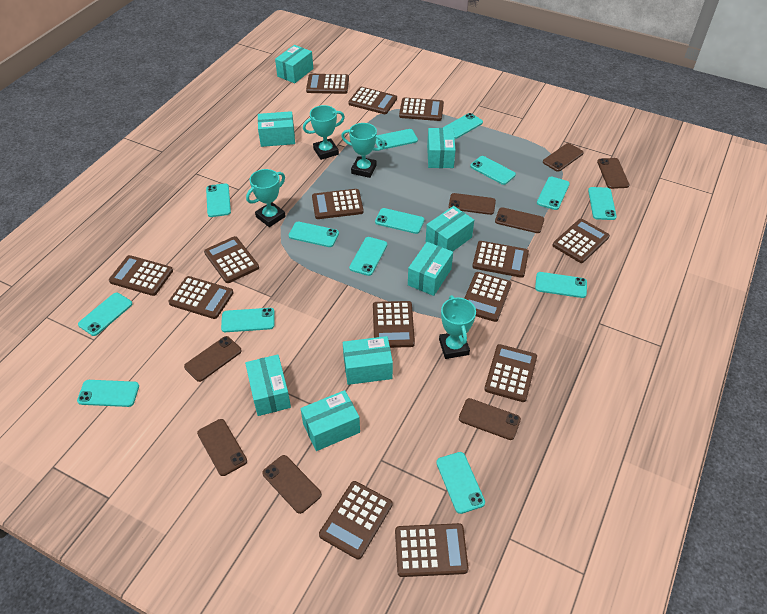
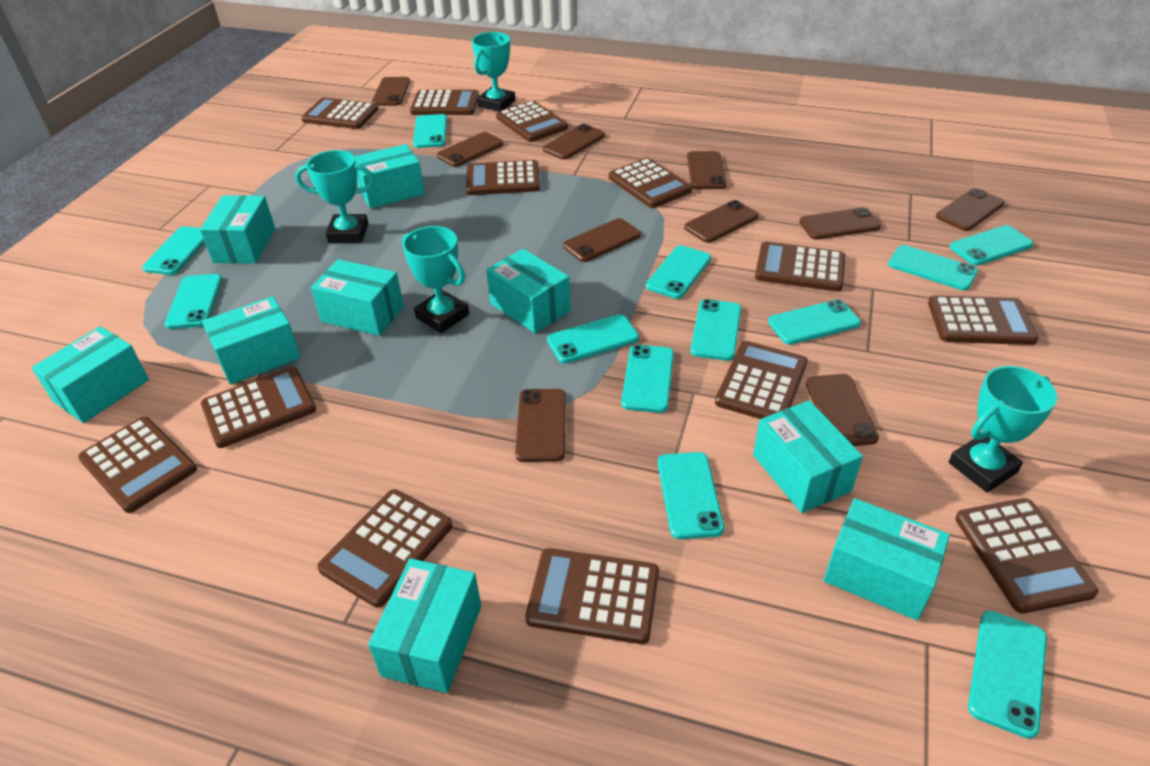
brown calculator: 14 -> 13
brown phone: 8 -> 10
turquoise box: 8 -> 9
turquoise phone: 14 -> 12

